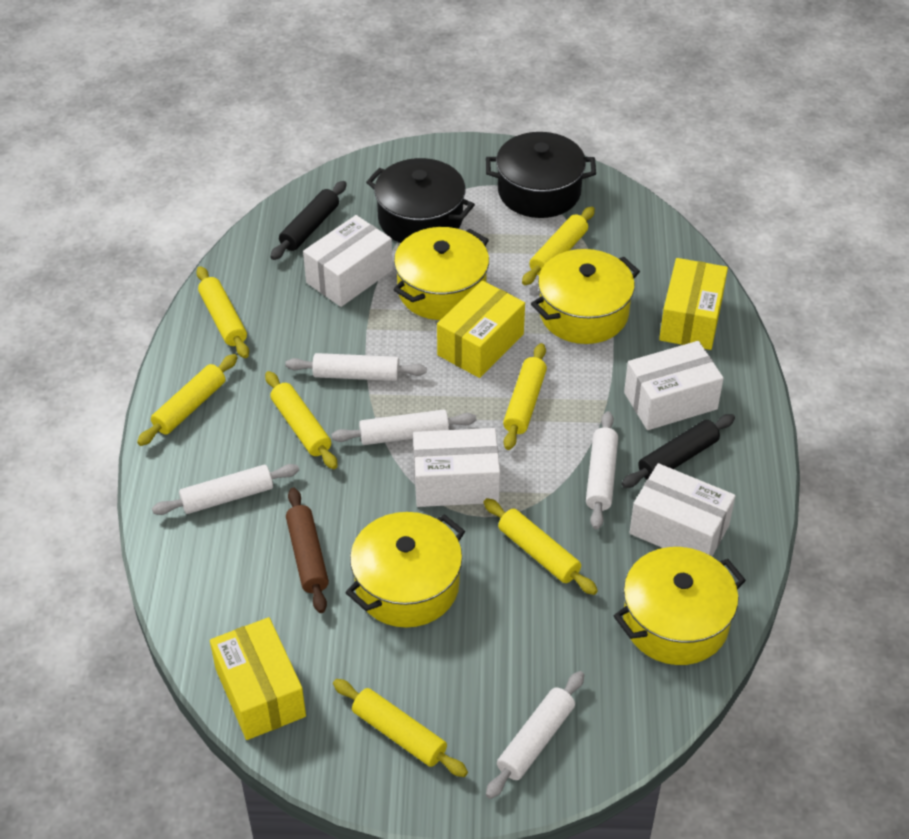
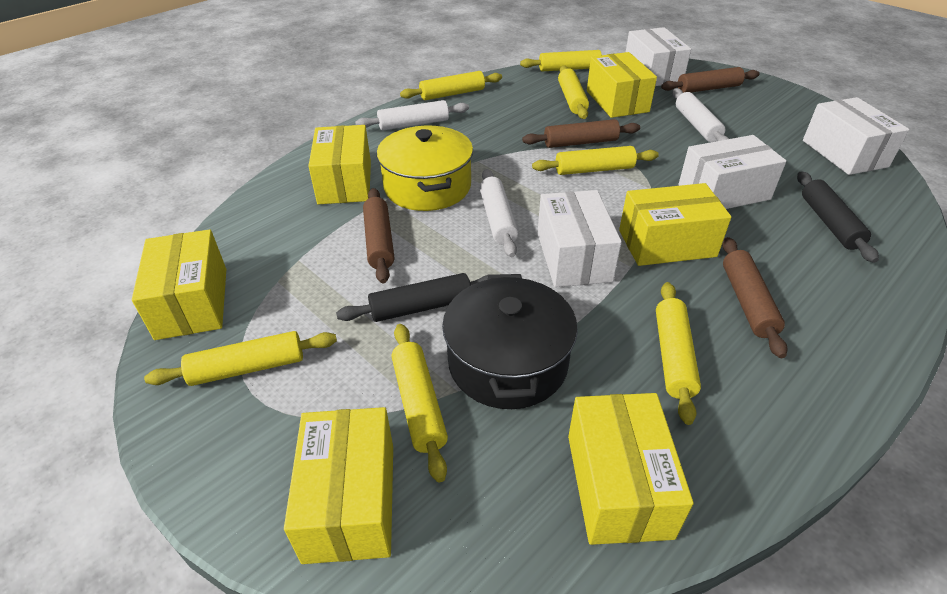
black pot: 2 -> 1
brown rolling pin: 1 -> 4
white rolling pin: 5 -> 3
yellow box: 3 -> 6
yellow pot: 4 -> 1

